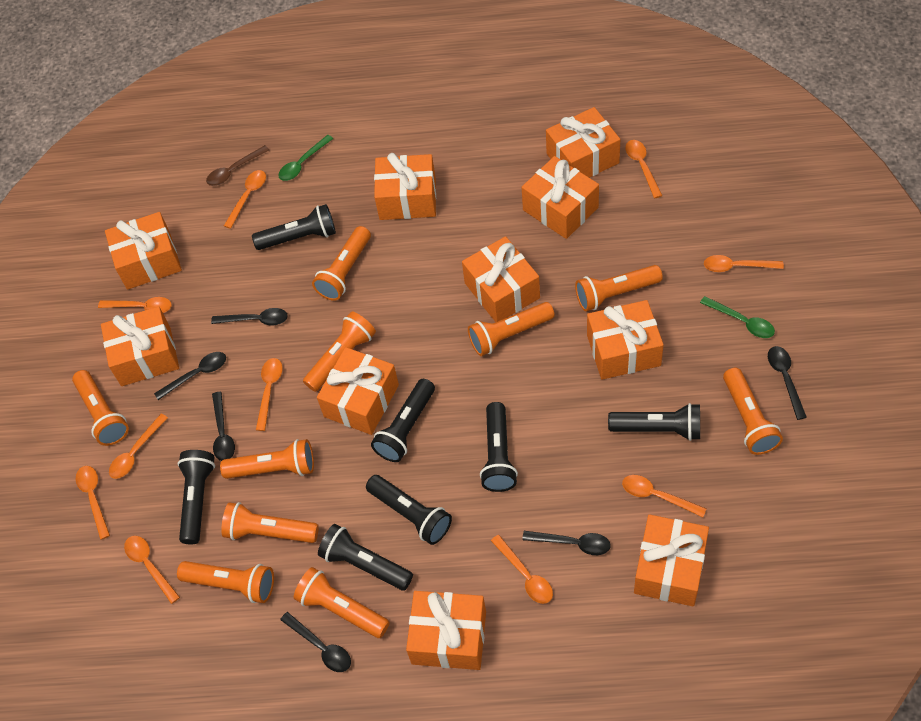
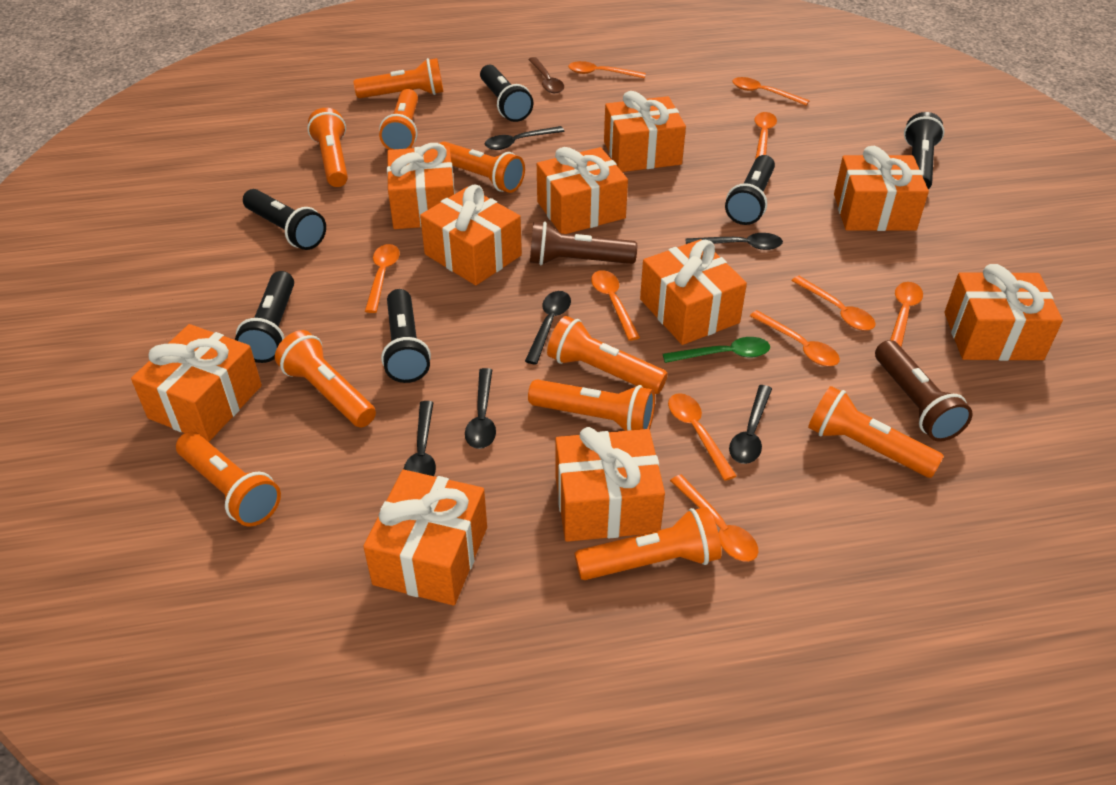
black flashlight: 7 -> 6
brown flashlight: 0 -> 2
green spoon: 2 -> 1

